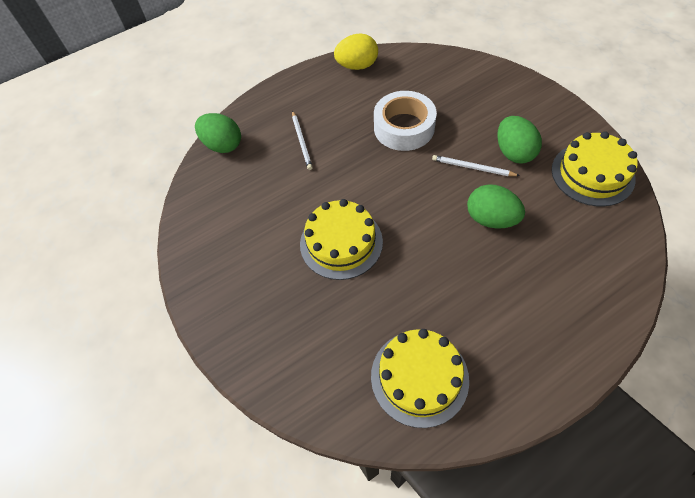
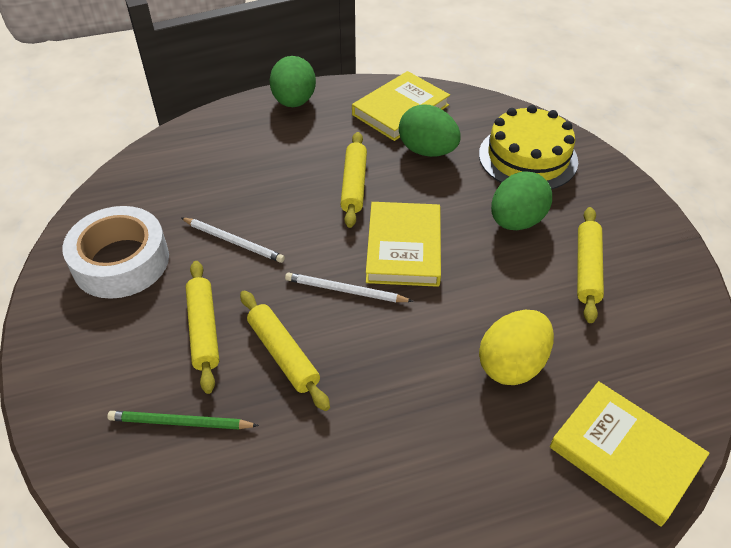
green pencil: 0 -> 1
yellow book: 0 -> 3
yellow cake: 3 -> 1
yellow rolling pin: 0 -> 4

